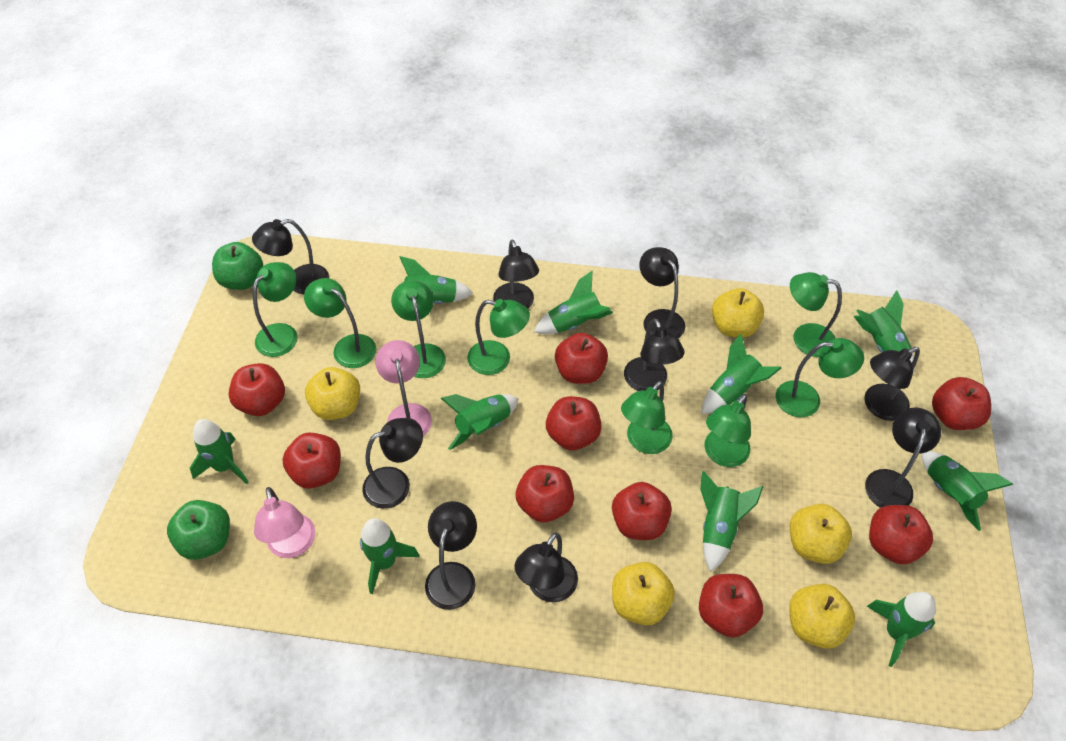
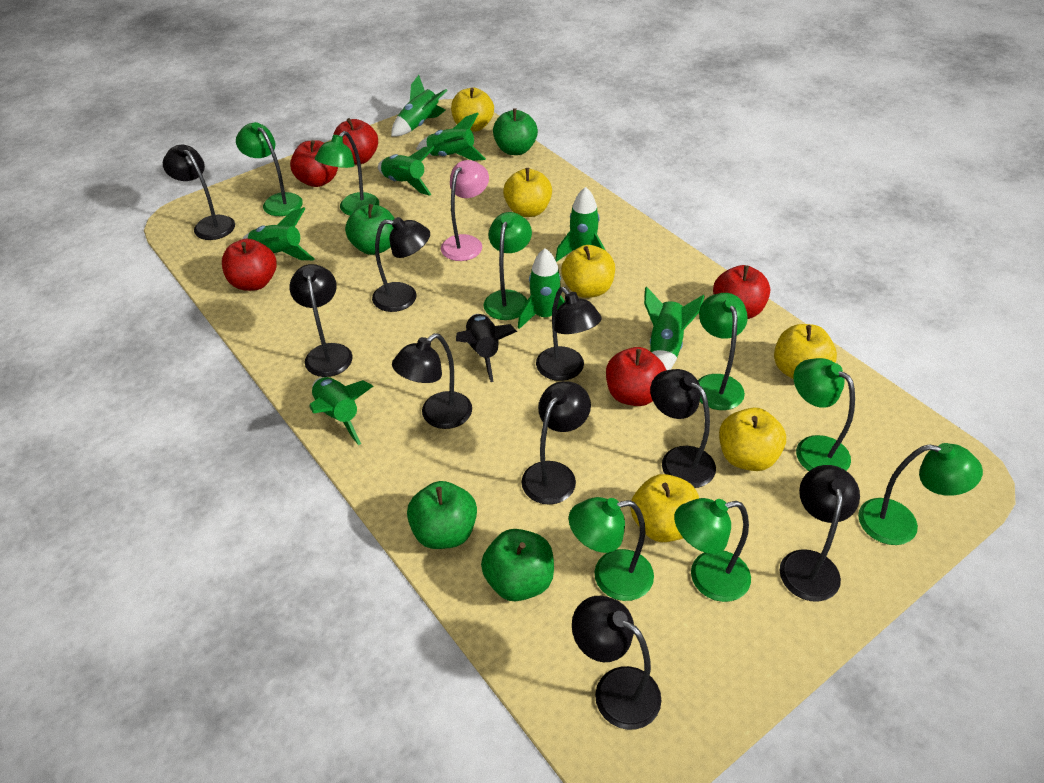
black rocket: 0 -> 1
green apple: 2 -> 4
green rocket: 10 -> 8
pink lamp: 2 -> 1
red apple: 9 -> 5
yellow apple: 5 -> 6

